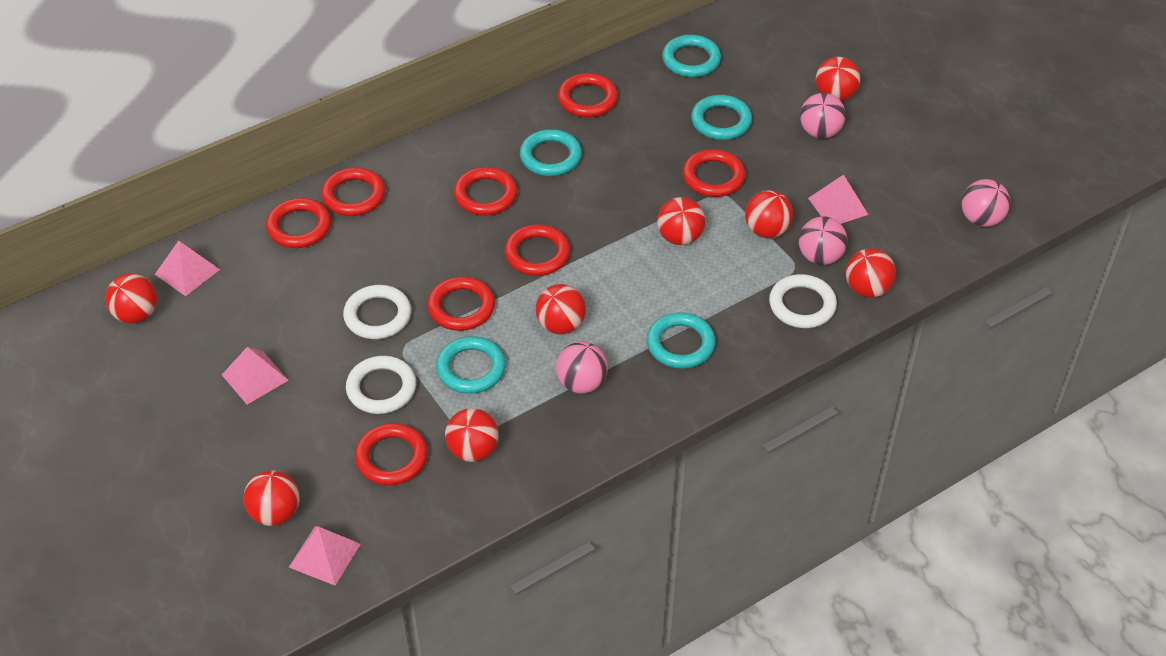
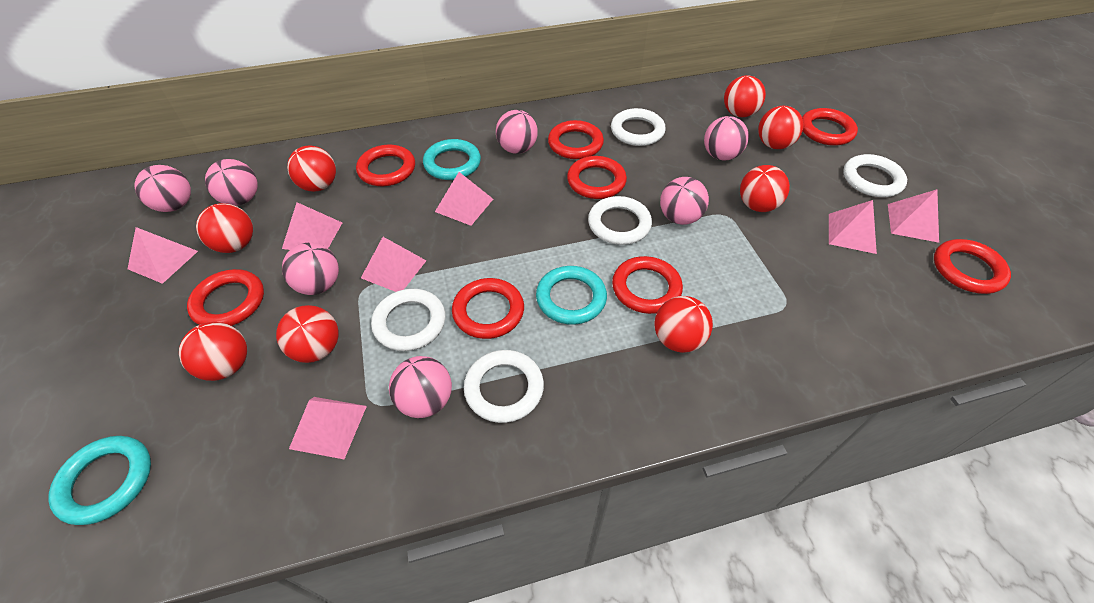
pink ball: 4 -> 7
pink pyramid: 4 -> 7
turquoise ring: 5 -> 3
white ring: 3 -> 5

